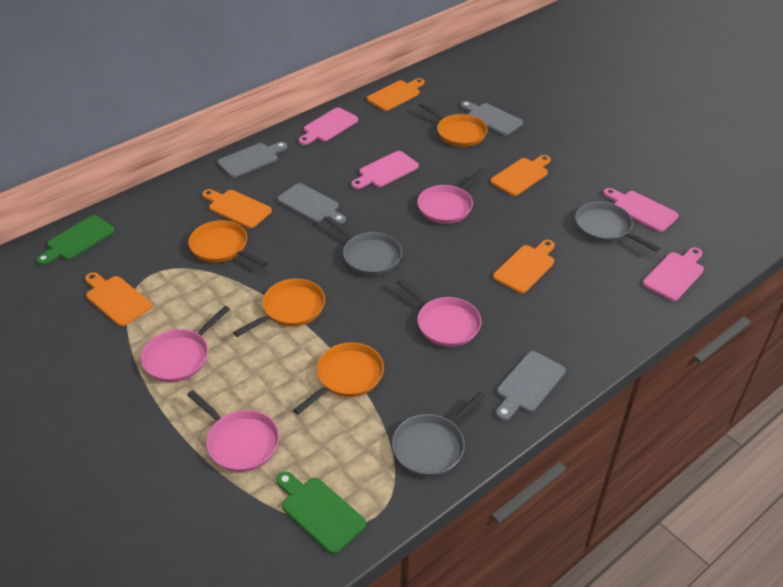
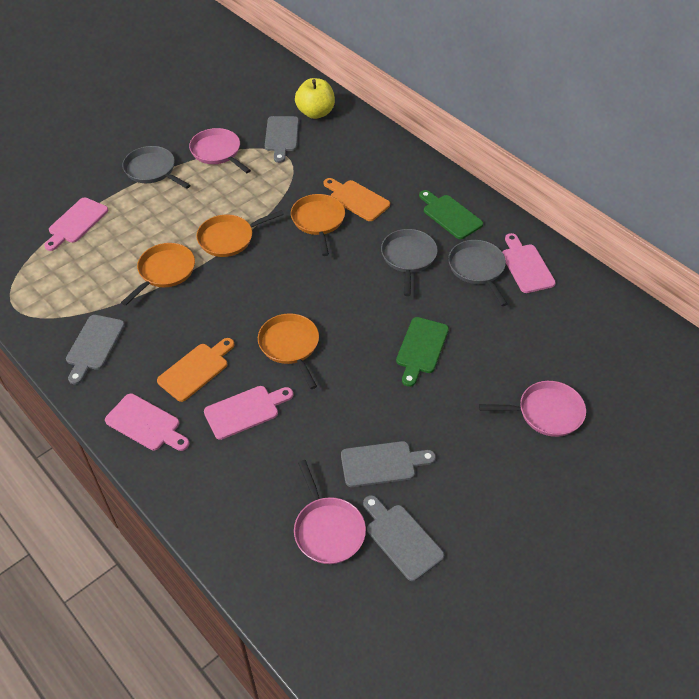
orange cutting board: 5 -> 2
pink pan: 4 -> 3
yellow apple: 0 -> 1

